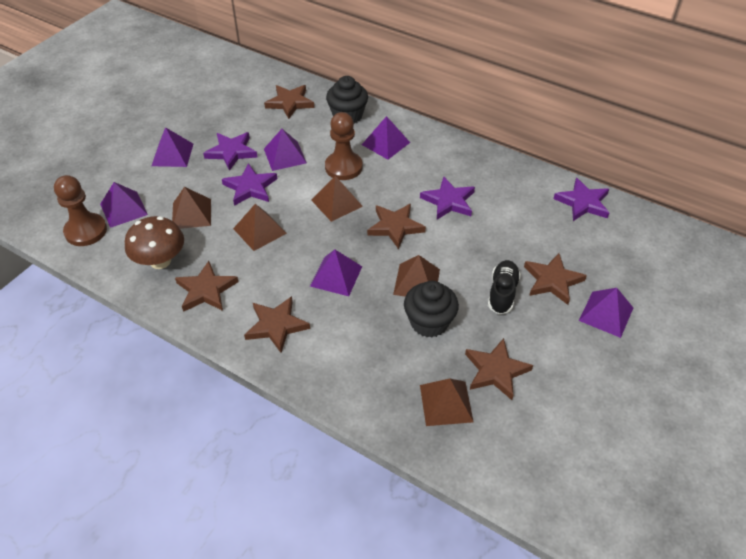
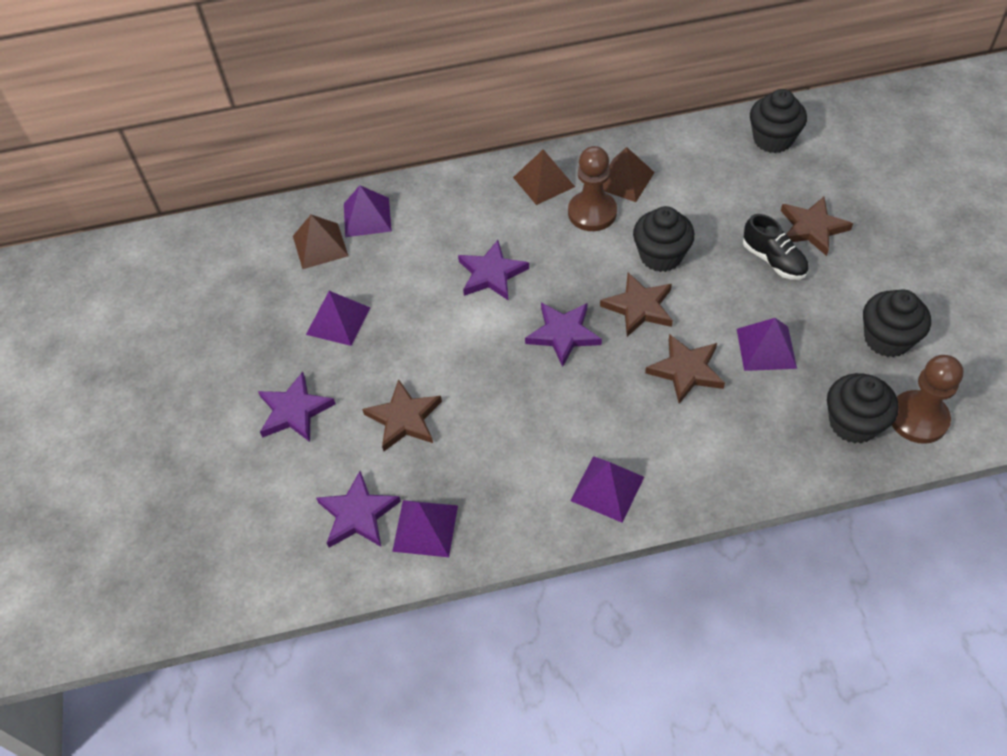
black cupcake: 2 -> 4
brown mushroom: 1 -> 0
brown pyramid: 5 -> 3
brown star: 6 -> 4
purple pyramid: 6 -> 5

